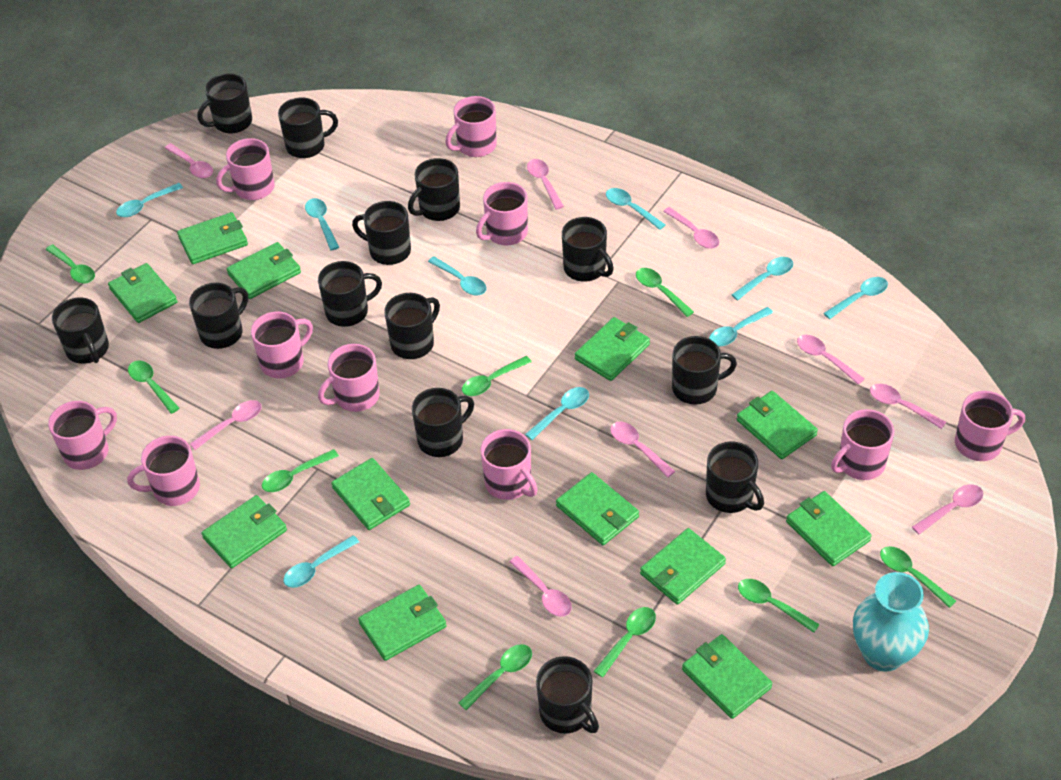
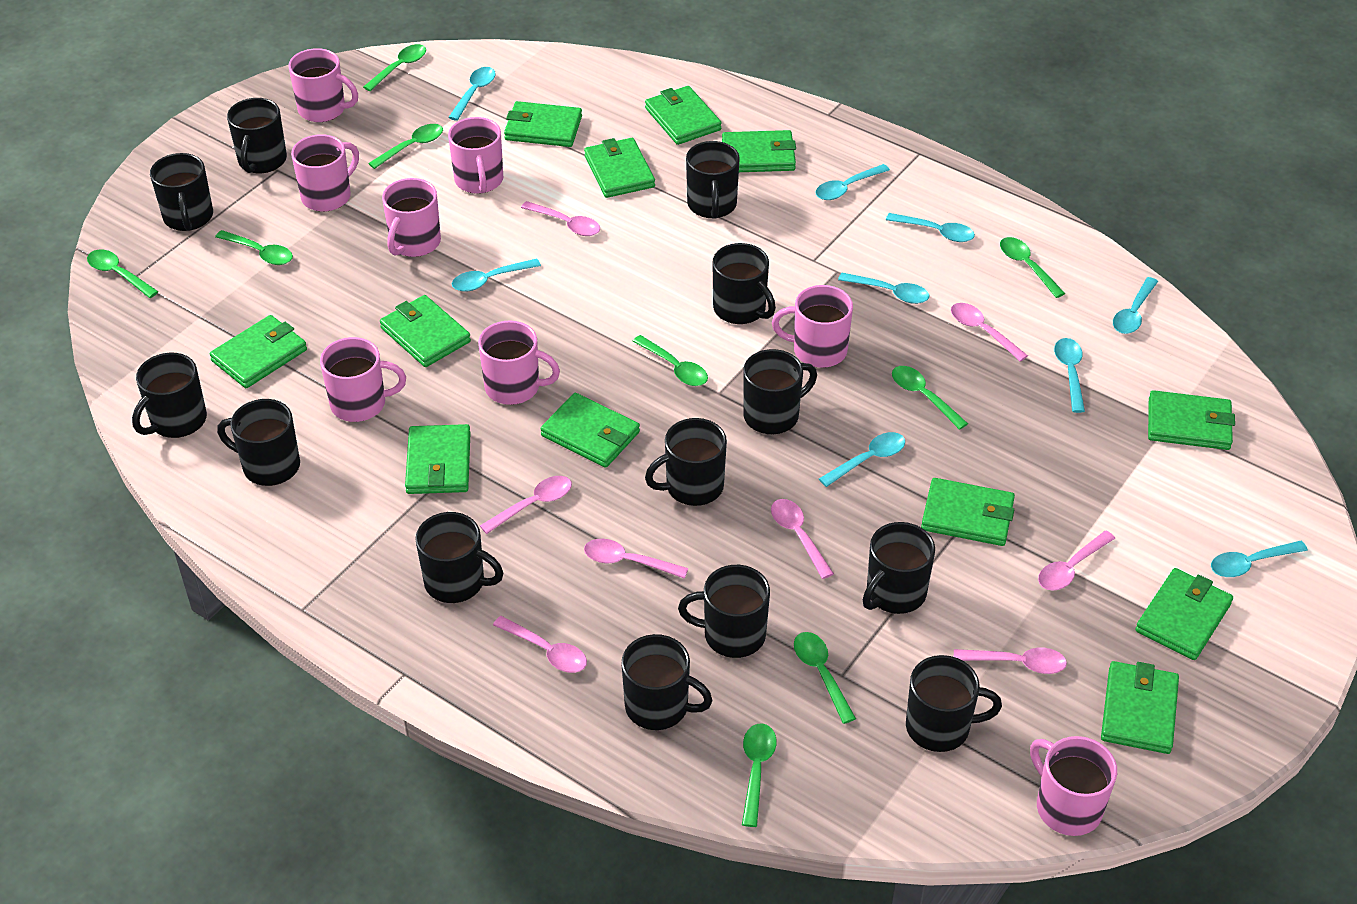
pink mug: 10 -> 8
pink spoon: 9 -> 8
turquoise vase: 1 -> 0

